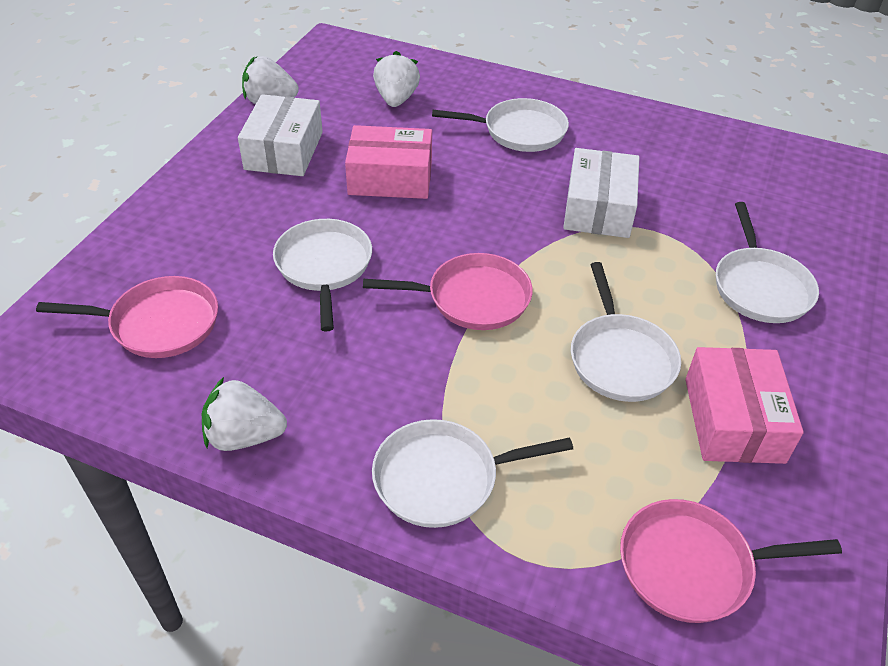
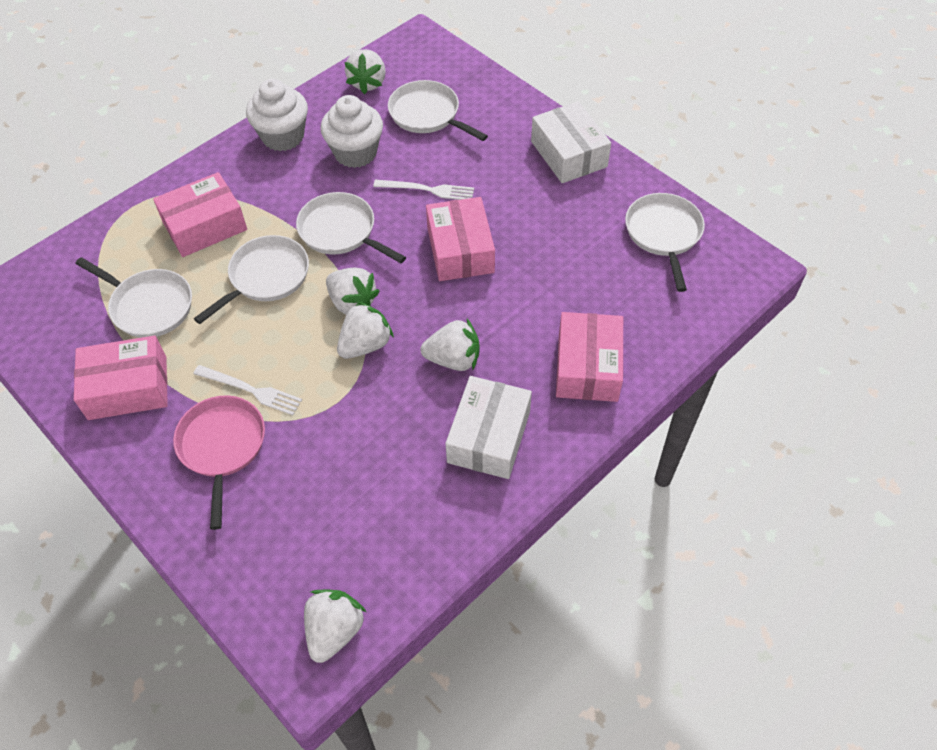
pink box: 2 -> 4
pink pan: 3 -> 1
white cupcake: 0 -> 2
white fork: 0 -> 2
white strawberry: 3 -> 5

